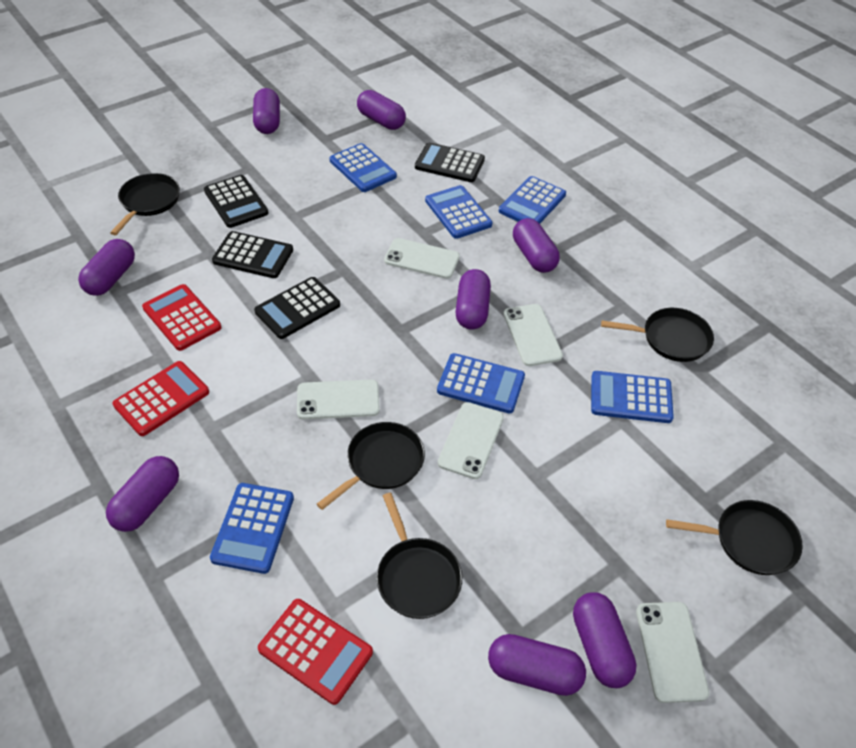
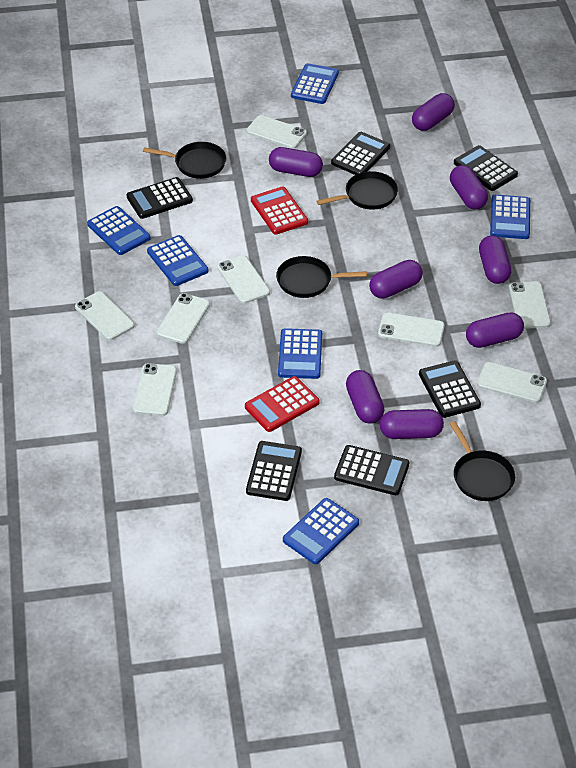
black calculator: 4 -> 6
black pan: 5 -> 4
red calculator: 3 -> 2
white phone: 5 -> 8

